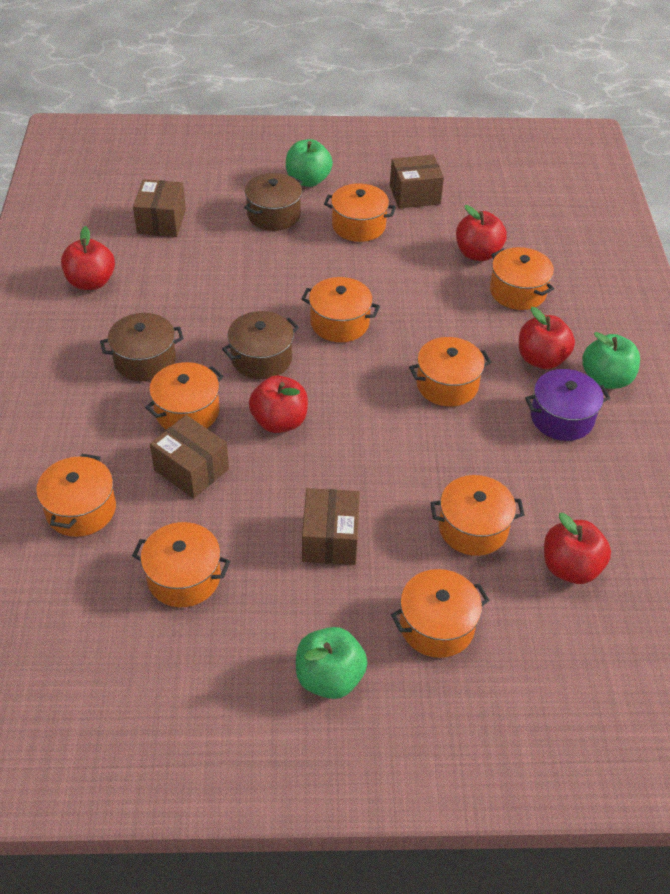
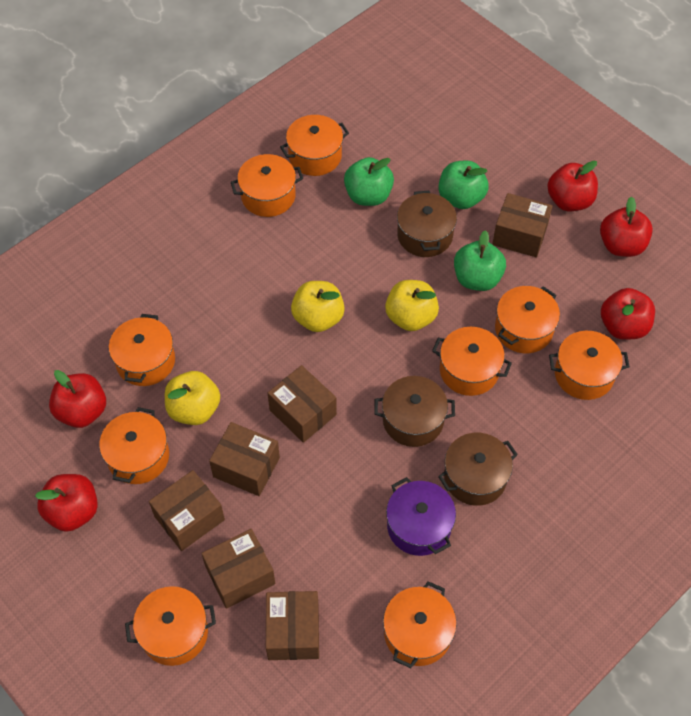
brown box: 4 -> 6
yellow apple: 0 -> 3

